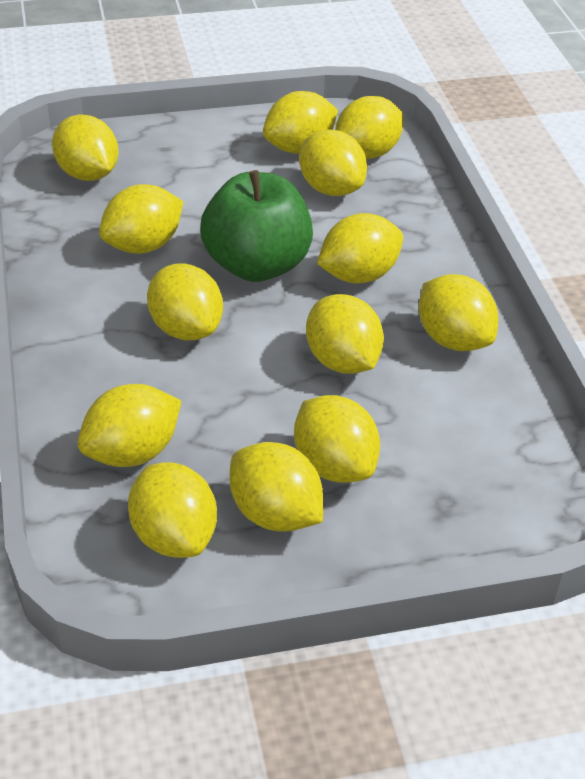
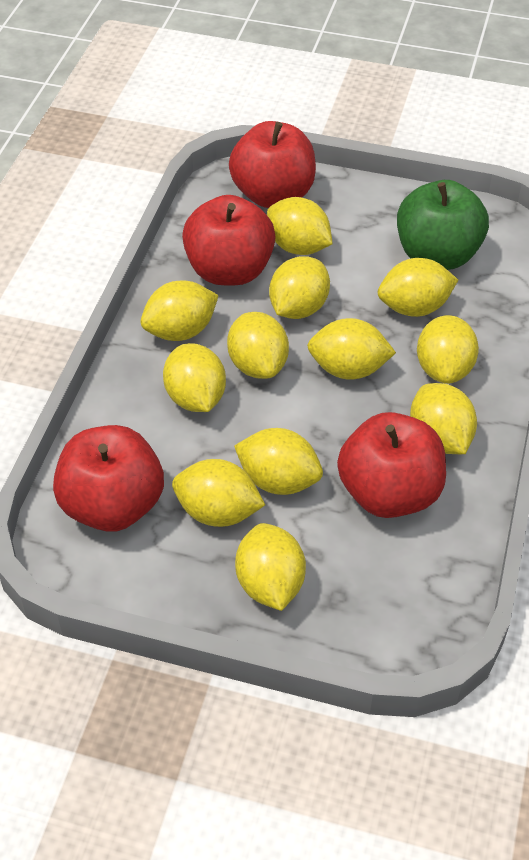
red apple: 0 -> 4
yellow lemon: 13 -> 12

